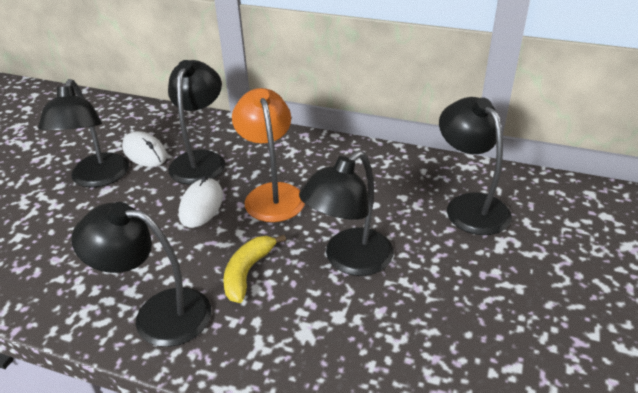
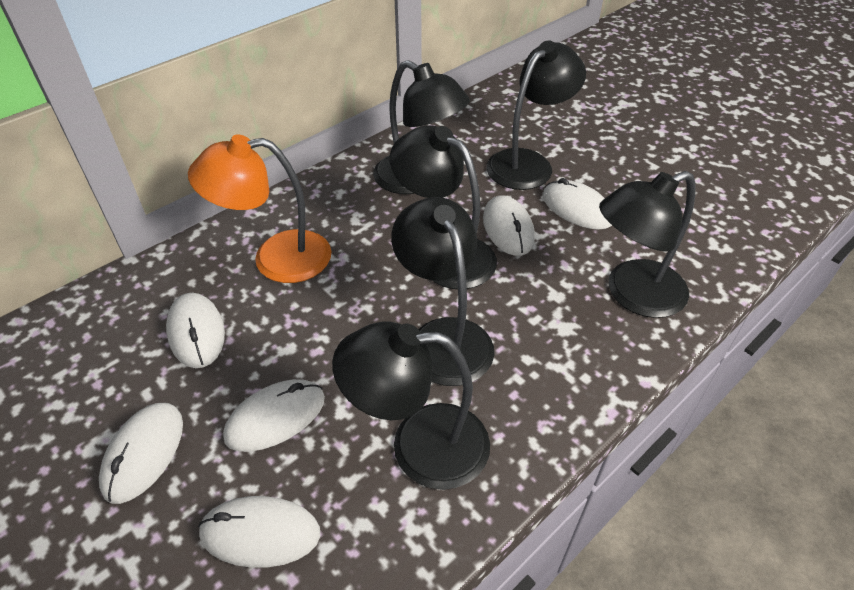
black lamp: 5 -> 6
white mouse: 2 -> 6
yellow banana: 1 -> 0

